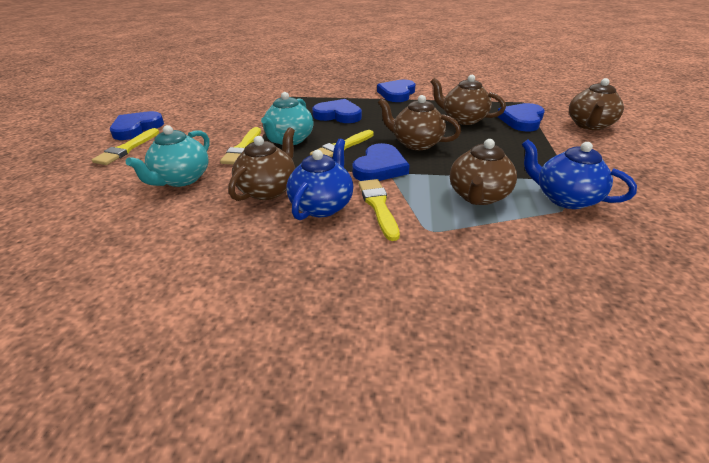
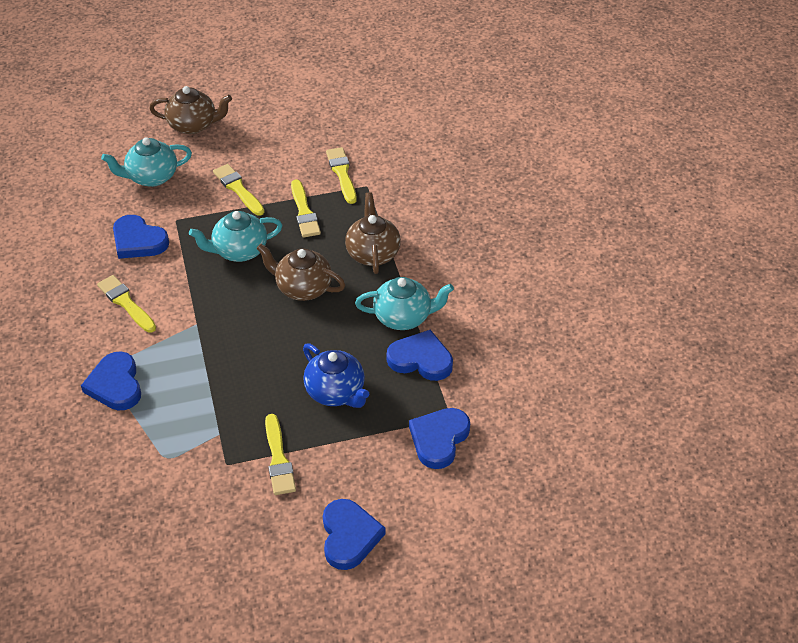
blue teapot: 2 -> 1
brown teapot: 5 -> 3
turquoise teapot: 2 -> 3
yellow brush: 4 -> 5

